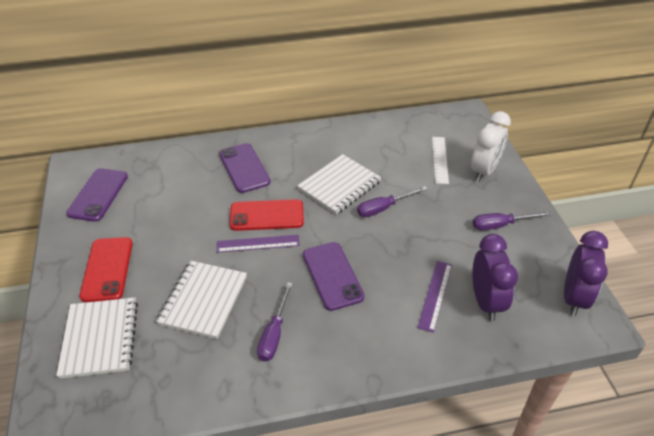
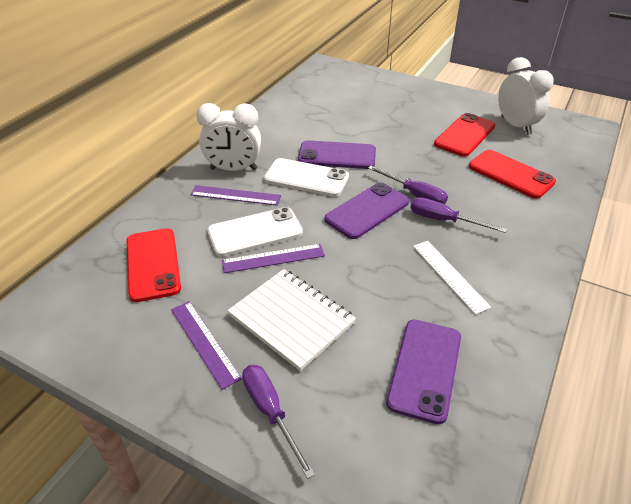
purple clock: 2 -> 0
purple ruler: 2 -> 3
red phone: 2 -> 3
white clock: 1 -> 2
white notebook: 3 -> 1
white phone: 0 -> 2

